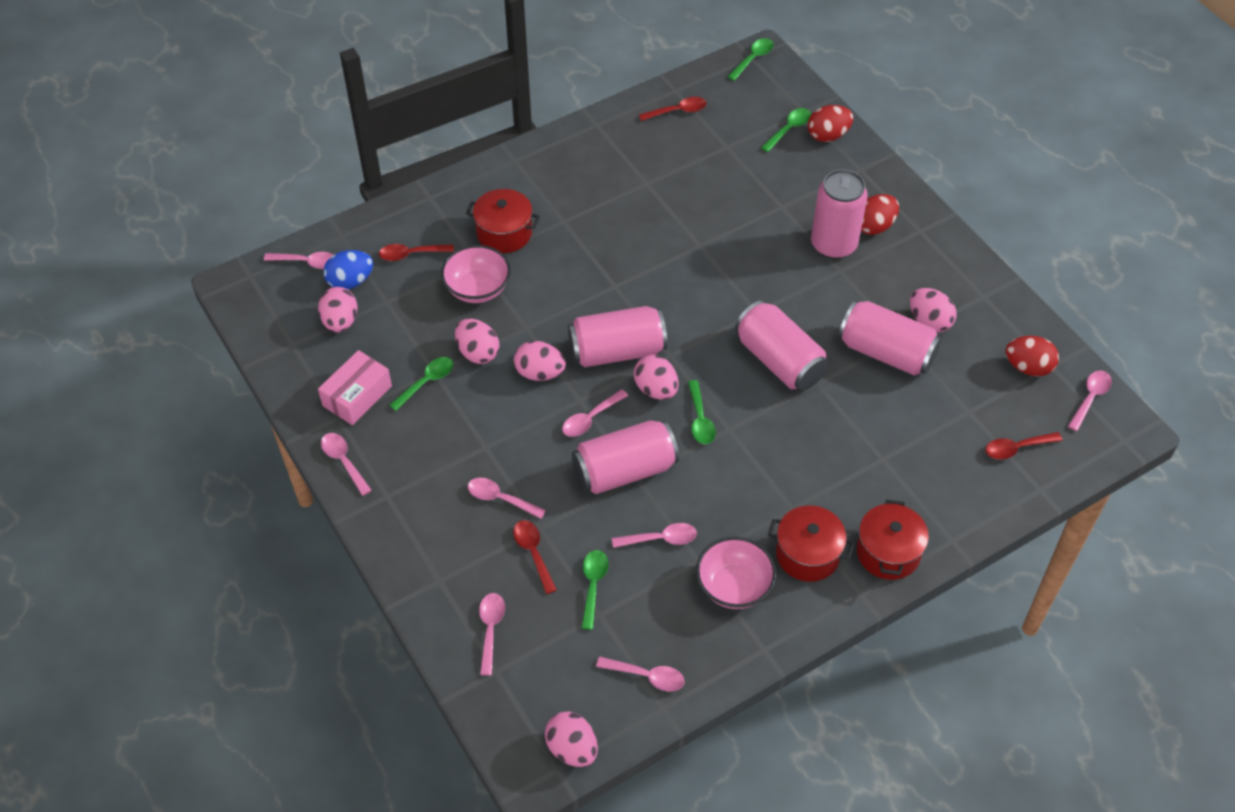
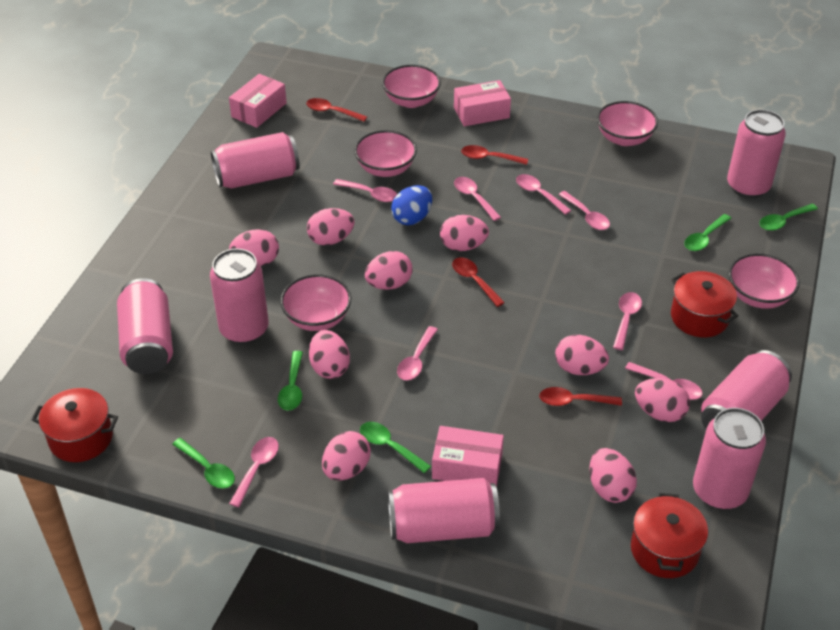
pink bowl: 2 -> 5
pink box: 1 -> 3
pink can: 5 -> 7
pink egg: 6 -> 9
red egg: 3 -> 0

